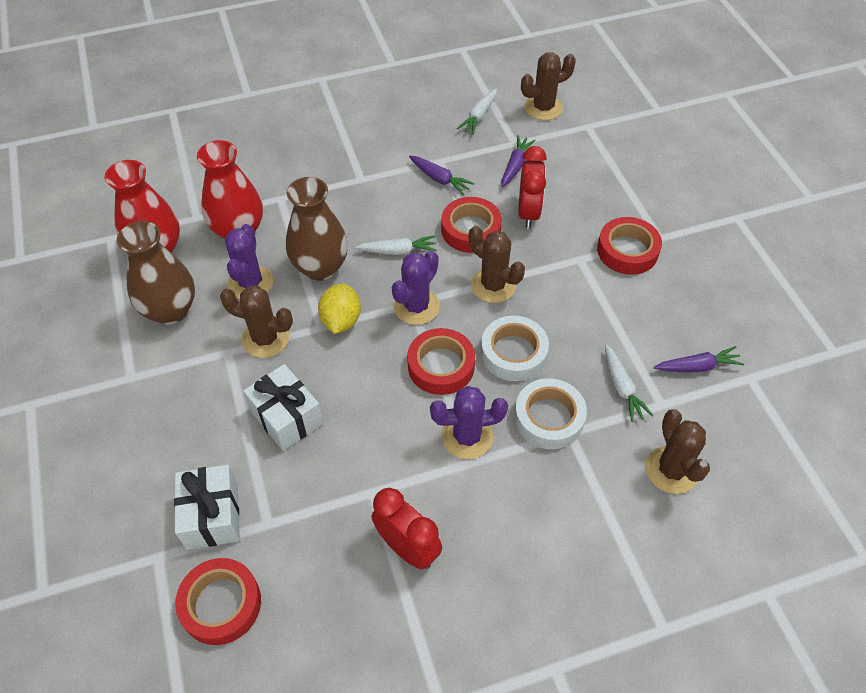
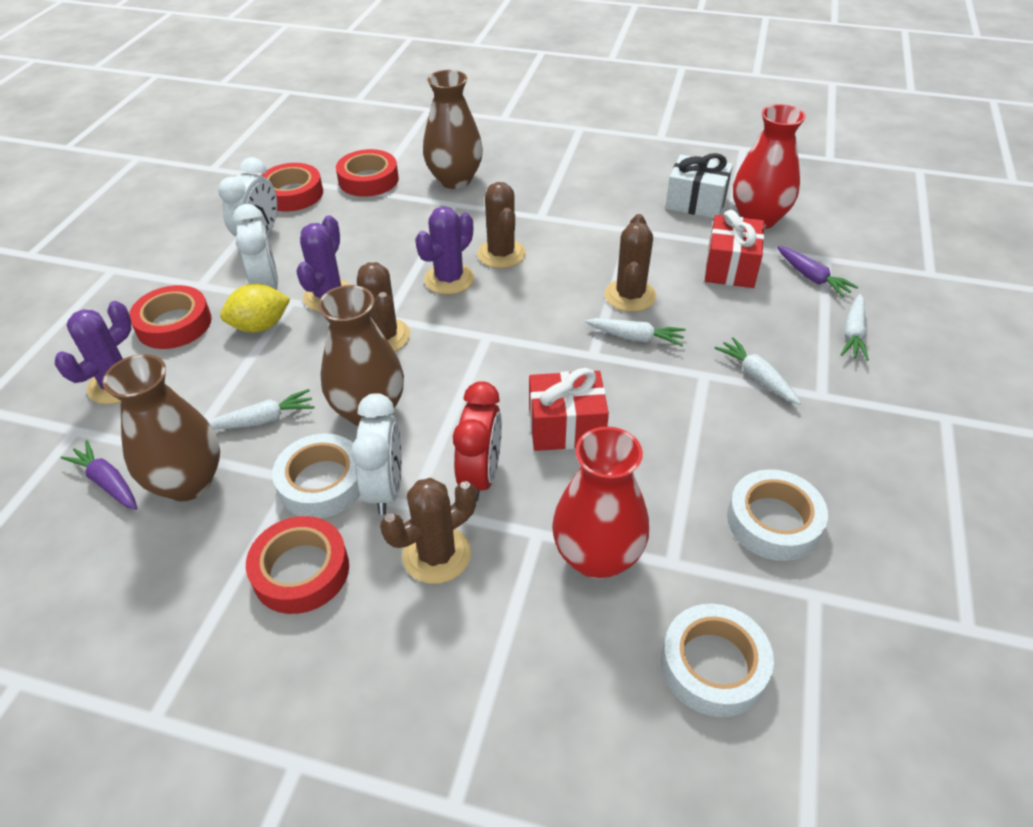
brown vase: 2 -> 3
purple carrot: 3 -> 2
red clock: 2 -> 1
red gift: 0 -> 2
white carrot: 3 -> 4
white clock: 0 -> 3
white gift: 2 -> 1
white tape: 2 -> 3

